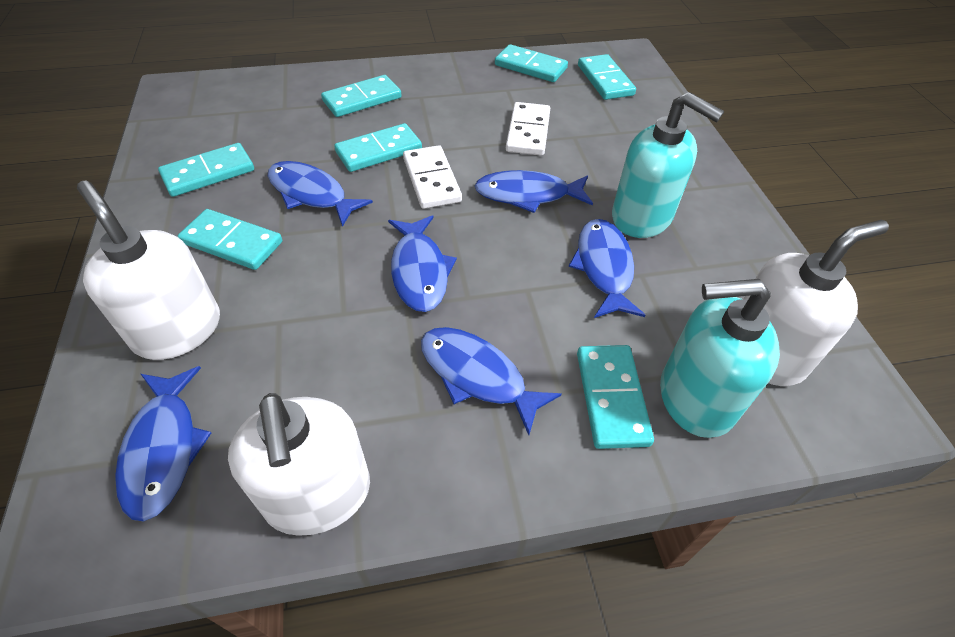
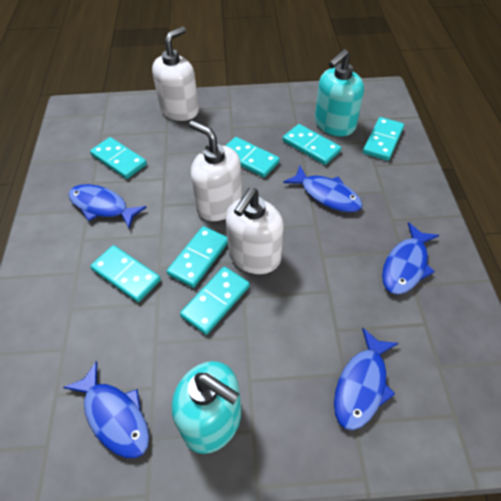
blue fish: 6 -> 5
white domino: 2 -> 0

